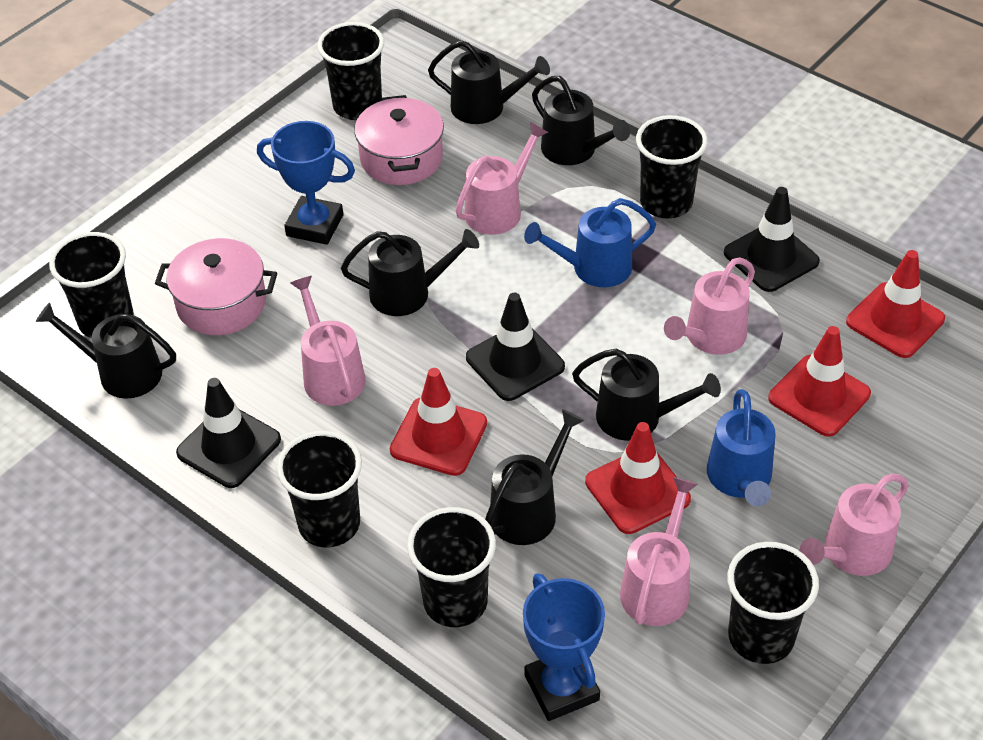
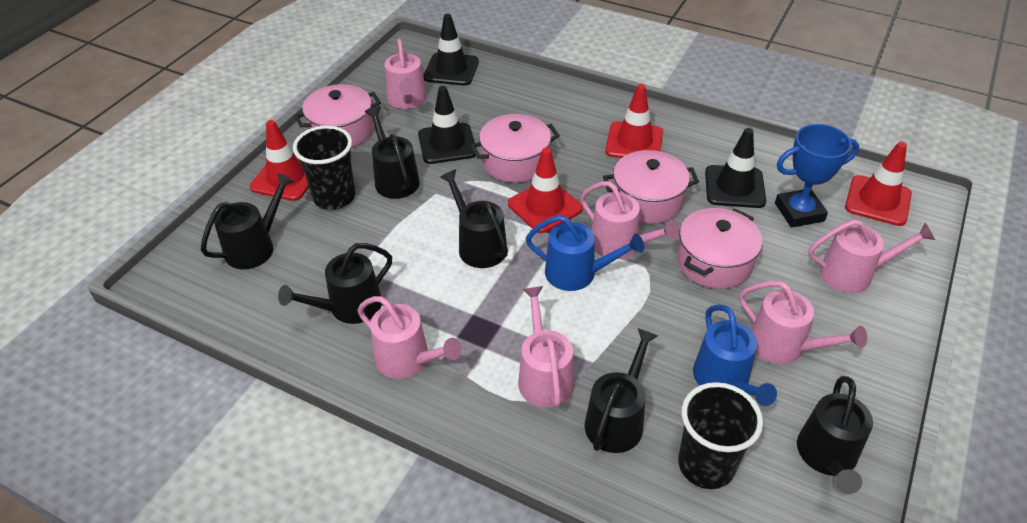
black cup: 6 -> 2
blue trophy: 2 -> 1
pink pot: 2 -> 4
pink watering can: 5 -> 6

